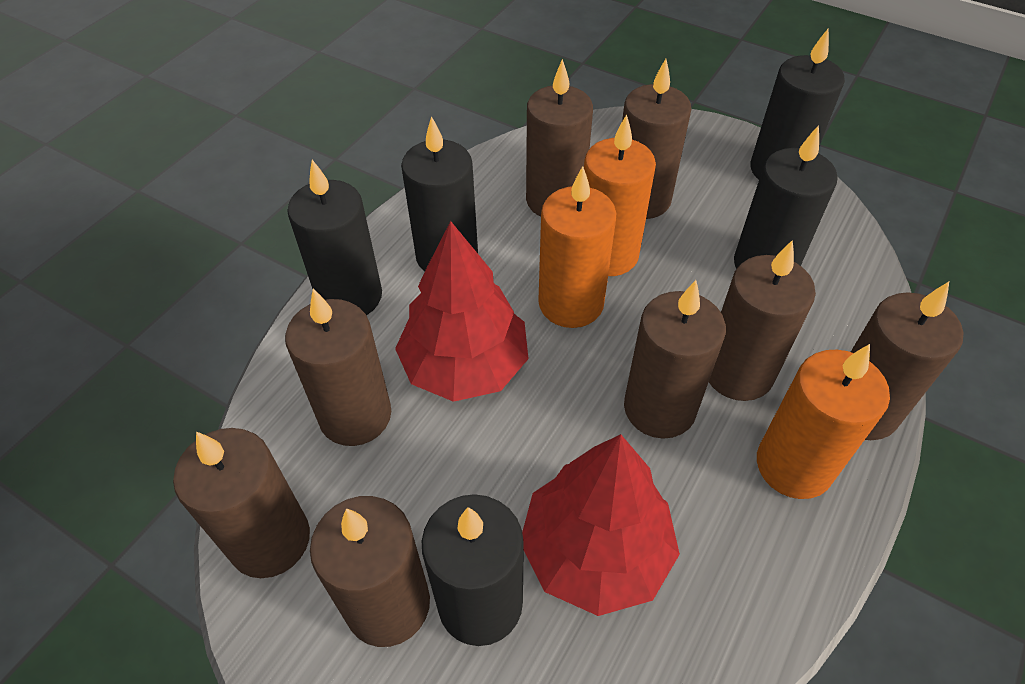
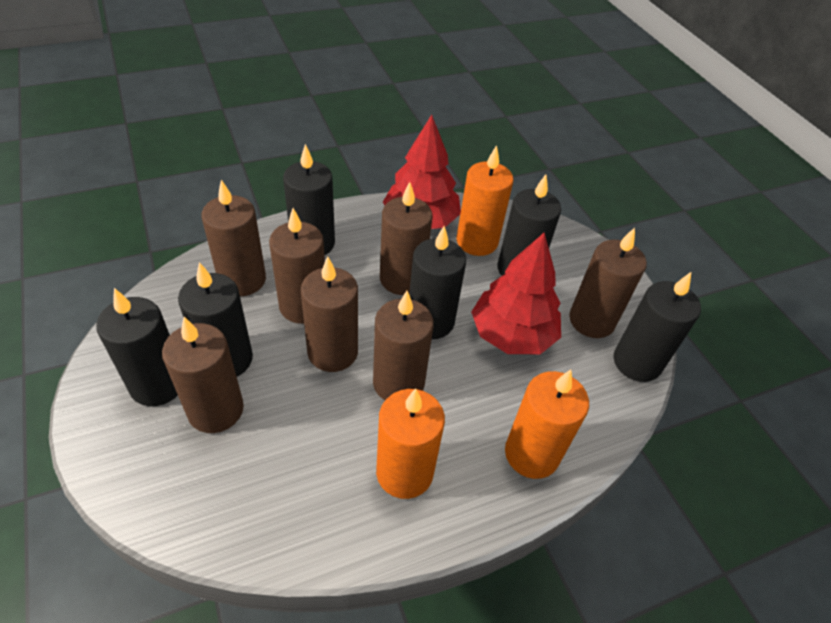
black candle: 5 -> 6
brown candle: 8 -> 7

